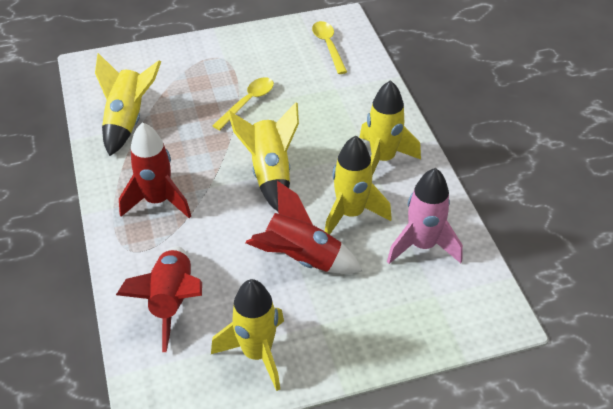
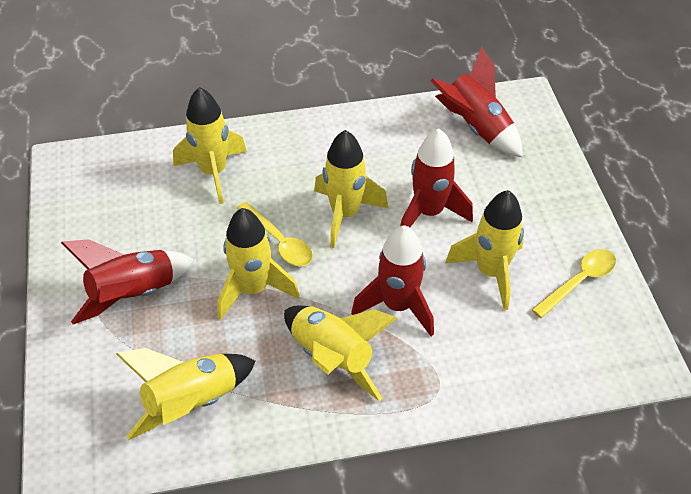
pink rocket: 1 -> 0
red rocket: 3 -> 4
yellow rocket: 5 -> 6

